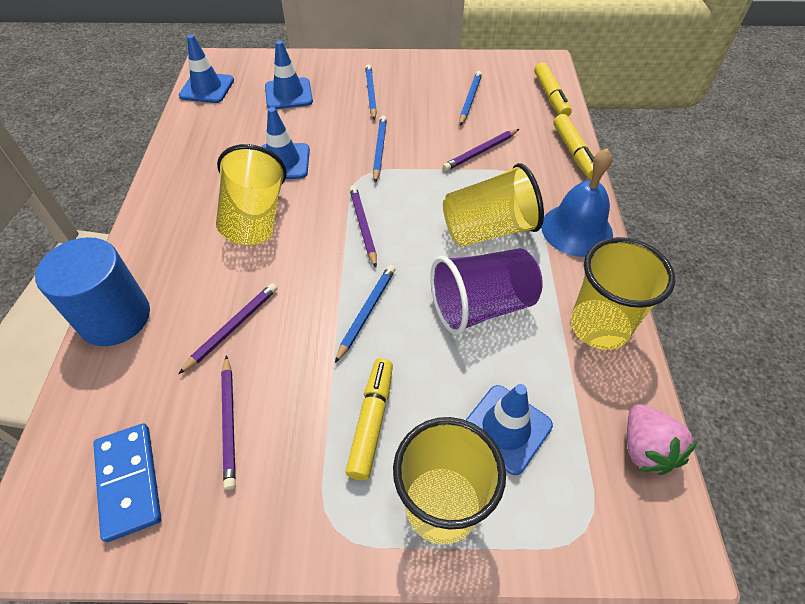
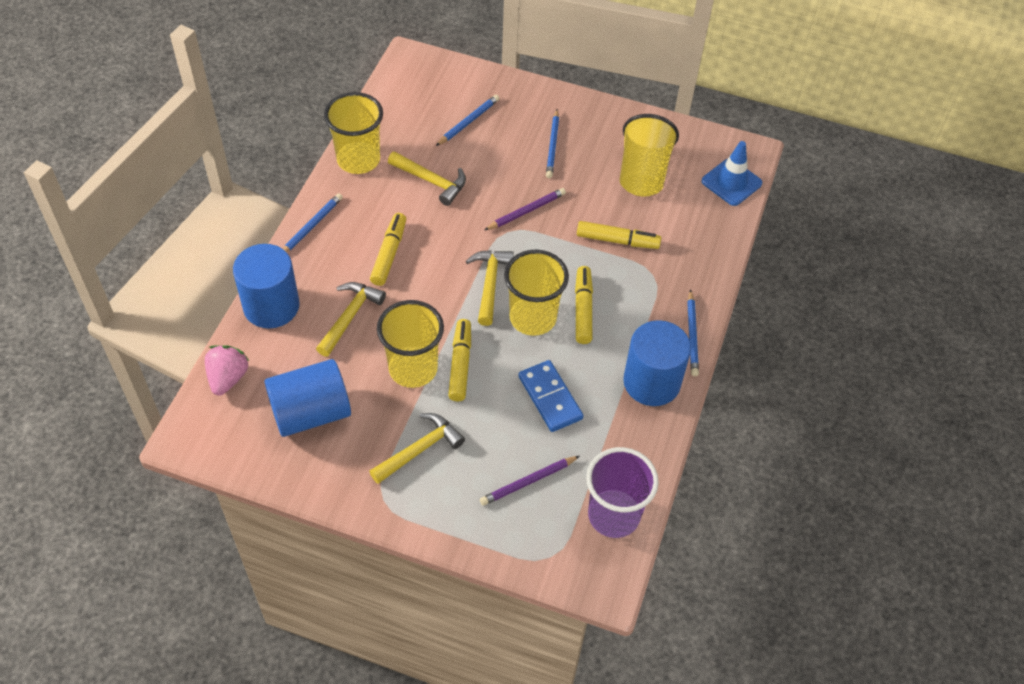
blue bell: 1 -> 0
blue cylinder: 1 -> 3
blue traffic cone: 4 -> 1
purple pencil: 4 -> 2
yellow hammer: 0 -> 4
yellow marker: 3 -> 4

